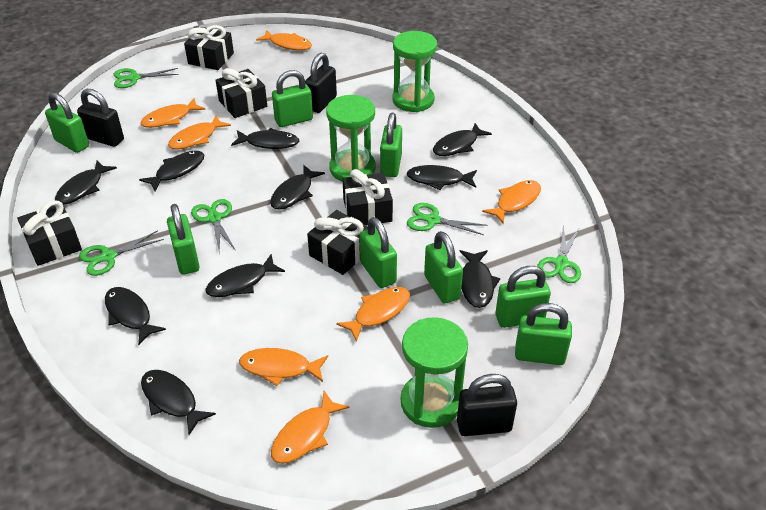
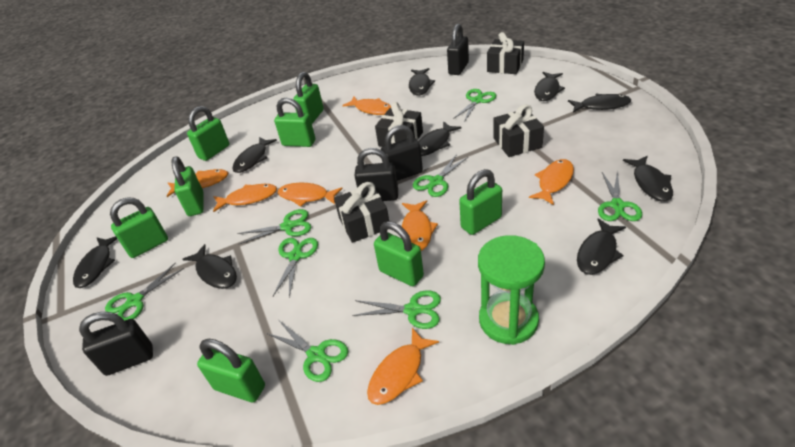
black fish: 10 -> 9
black gift: 5 -> 4
black padlock: 3 -> 4
green hourglass: 3 -> 1
green scissors: 5 -> 8

